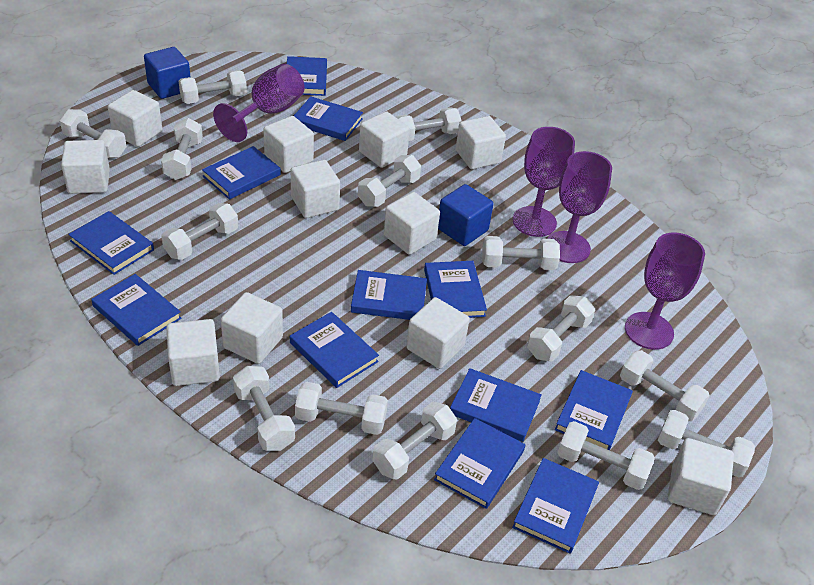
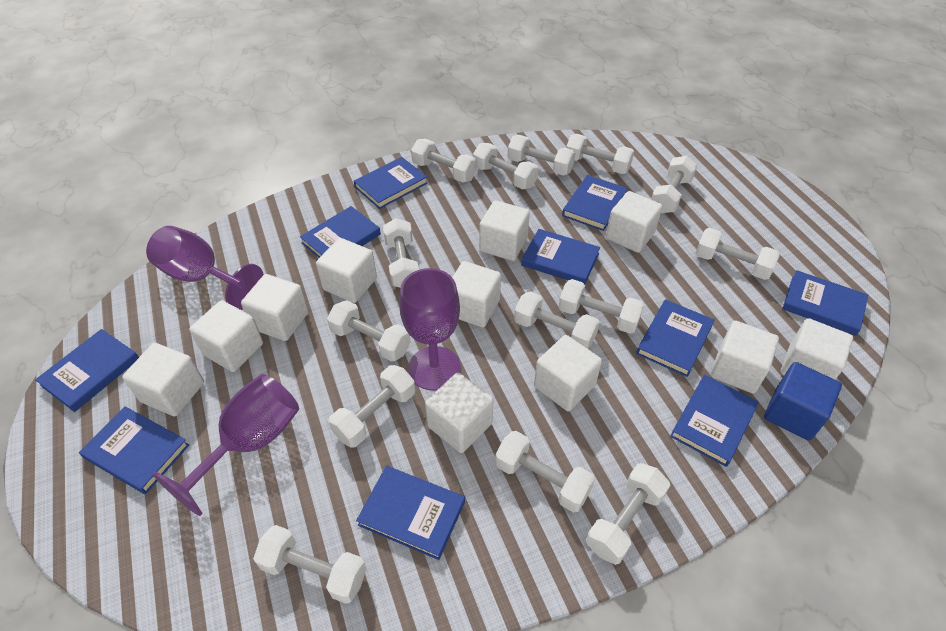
blue book: 12 -> 10
blue cube: 2 -> 1
purple goblet: 4 -> 3

